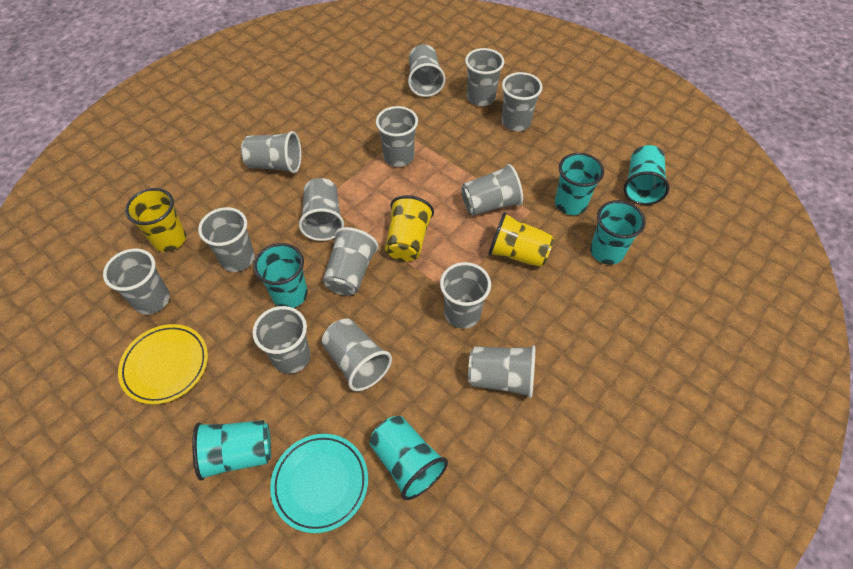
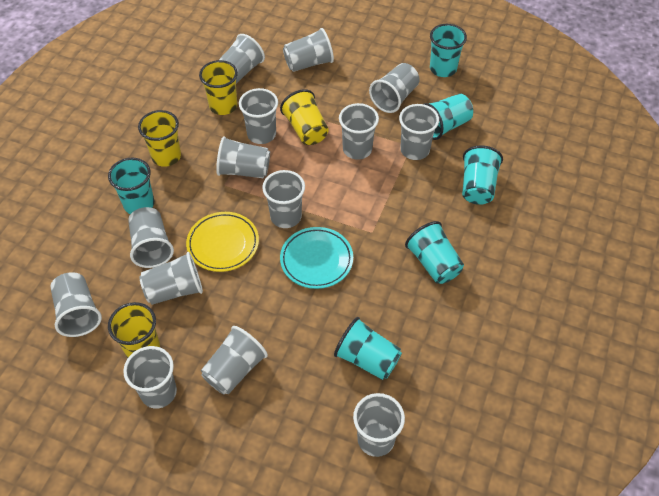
yellow cup: 3 -> 4

